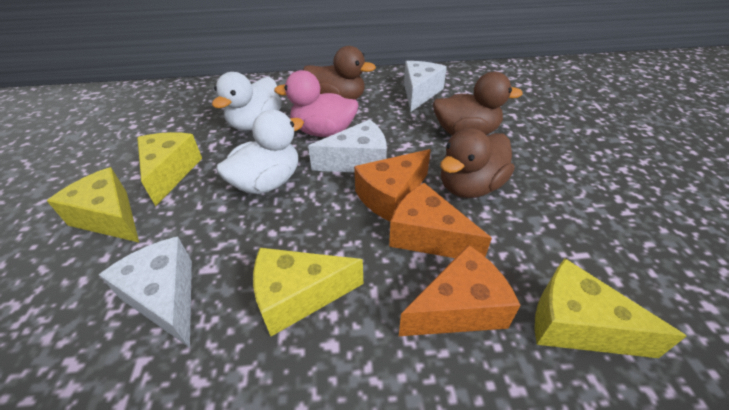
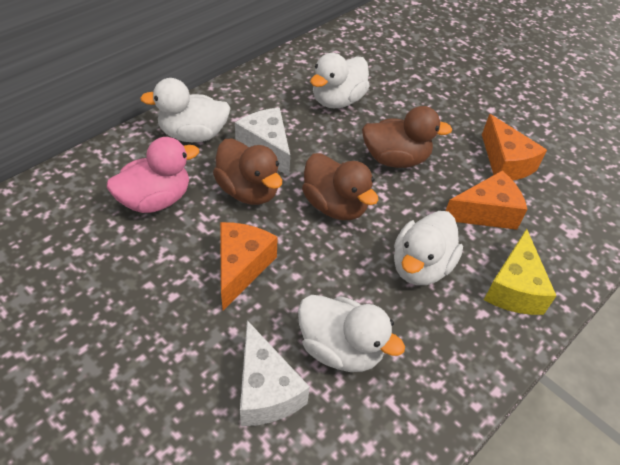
white cheese: 3 -> 2
white duck: 2 -> 4
yellow cheese: 4 -> 1

